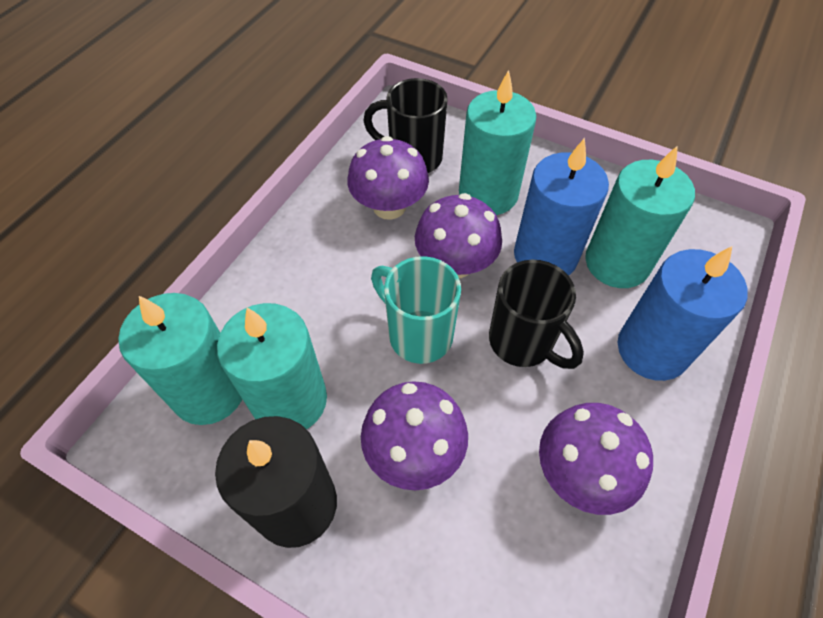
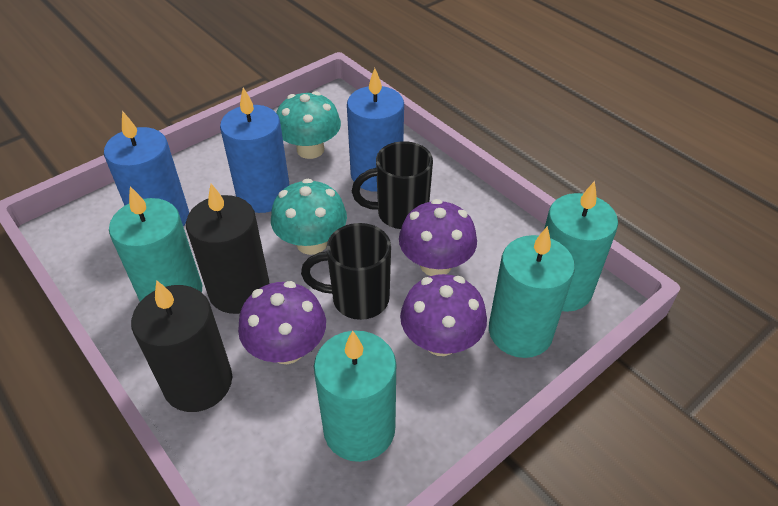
black candle: 1 -> 2
blue candle: 2 -> 3
purple mushroom: 4 -> 3
turquoise mug: 1 -> 0
turquoise mushroom: 0 -> 2

